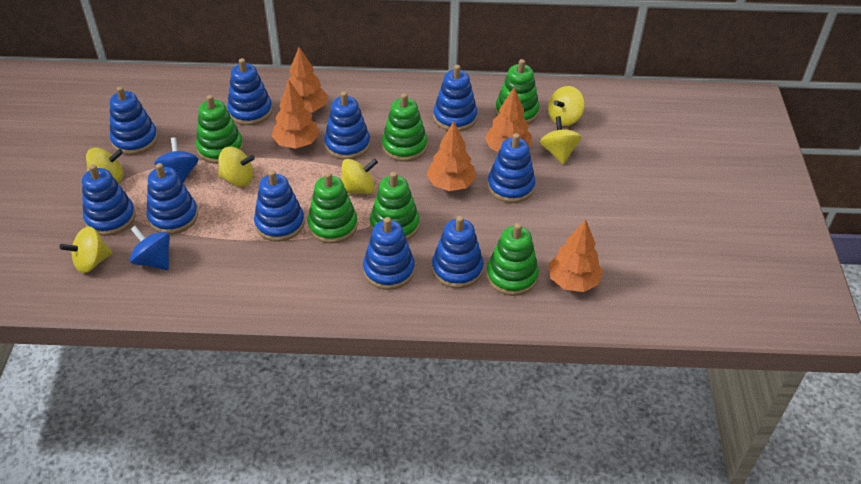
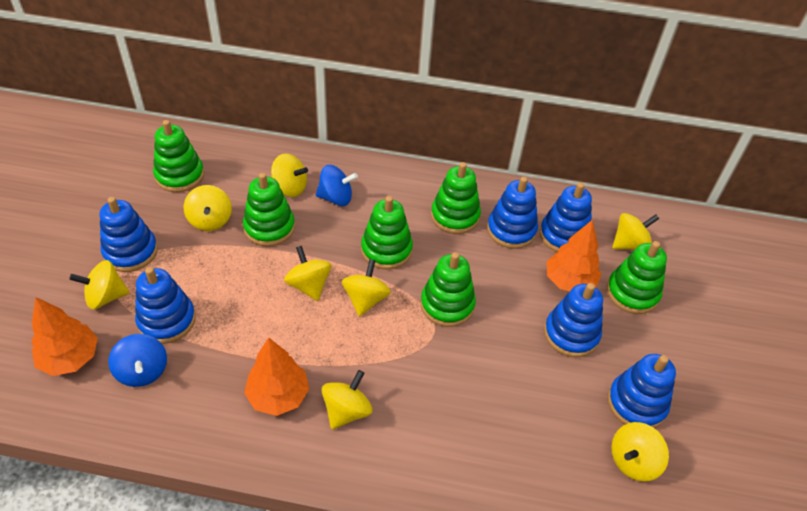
blue stacking toy: 10 -> 6
orange tree: 5 -> 3
yellow spinning top: 6 -> 8

